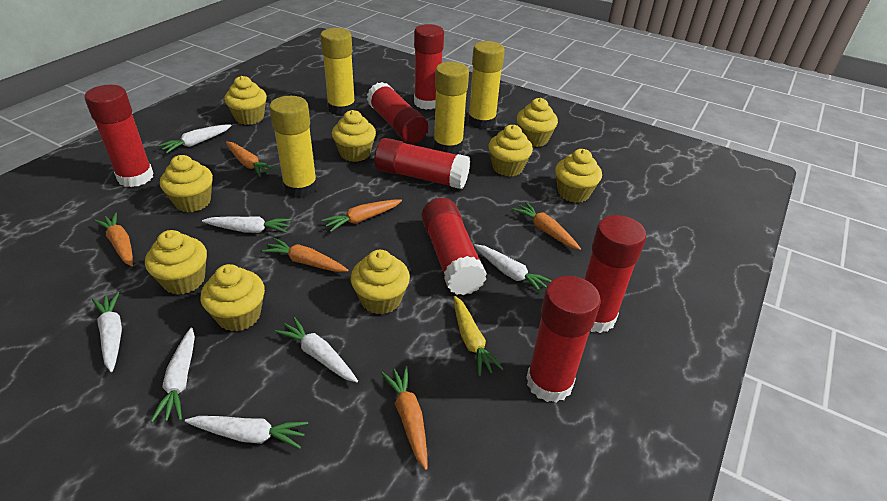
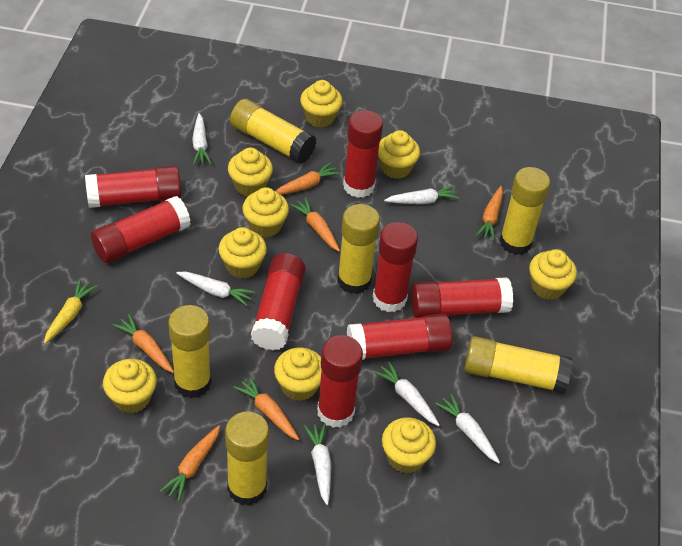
red glue stick: 7 -> 8
white carrot: 7 -> 6
yellow glue stick: 4 -> 6

